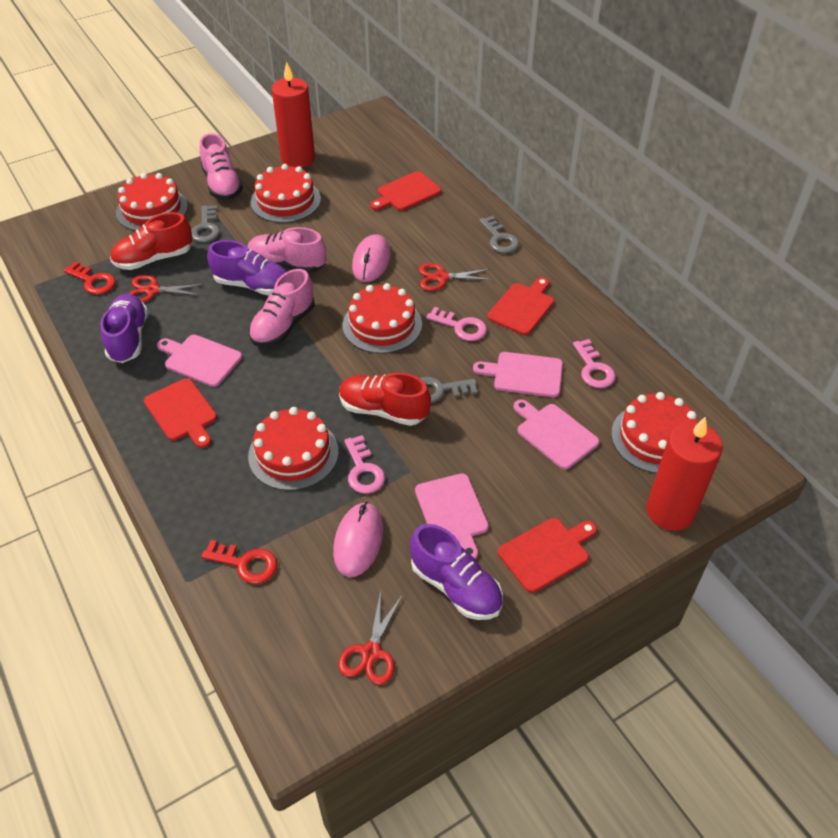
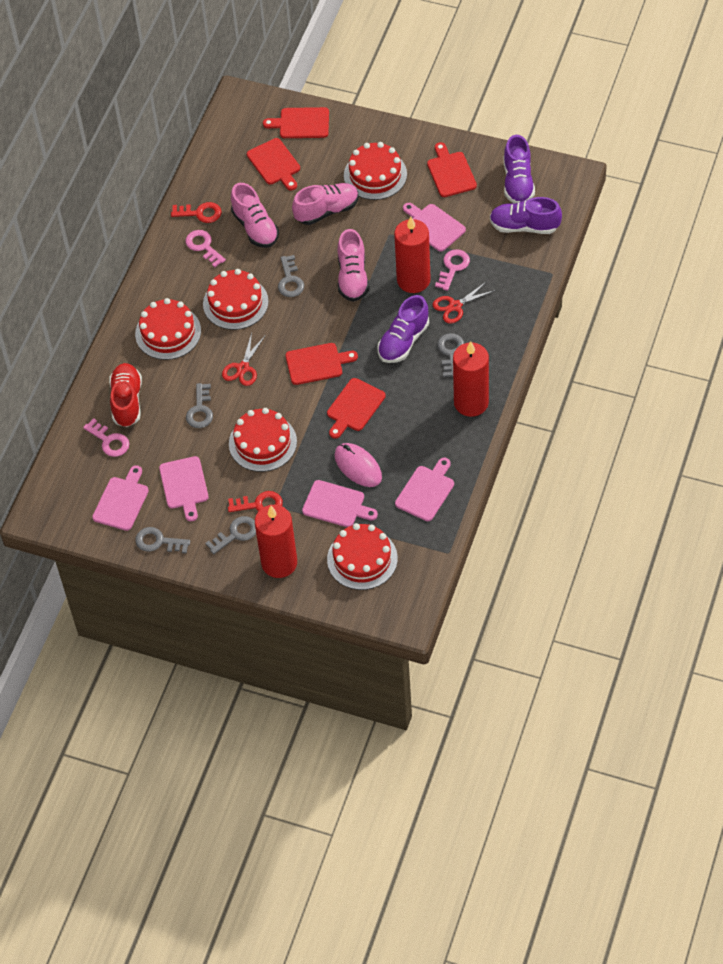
grey key: 3 -> 5
pink cutting board: 4 -> 5
pink mouse: 2 -> 1
red candle: 2 -> 3
red cutting board: 4 -> 5
red scissors: 3 -> 2
red shoe: 2 -> 1

